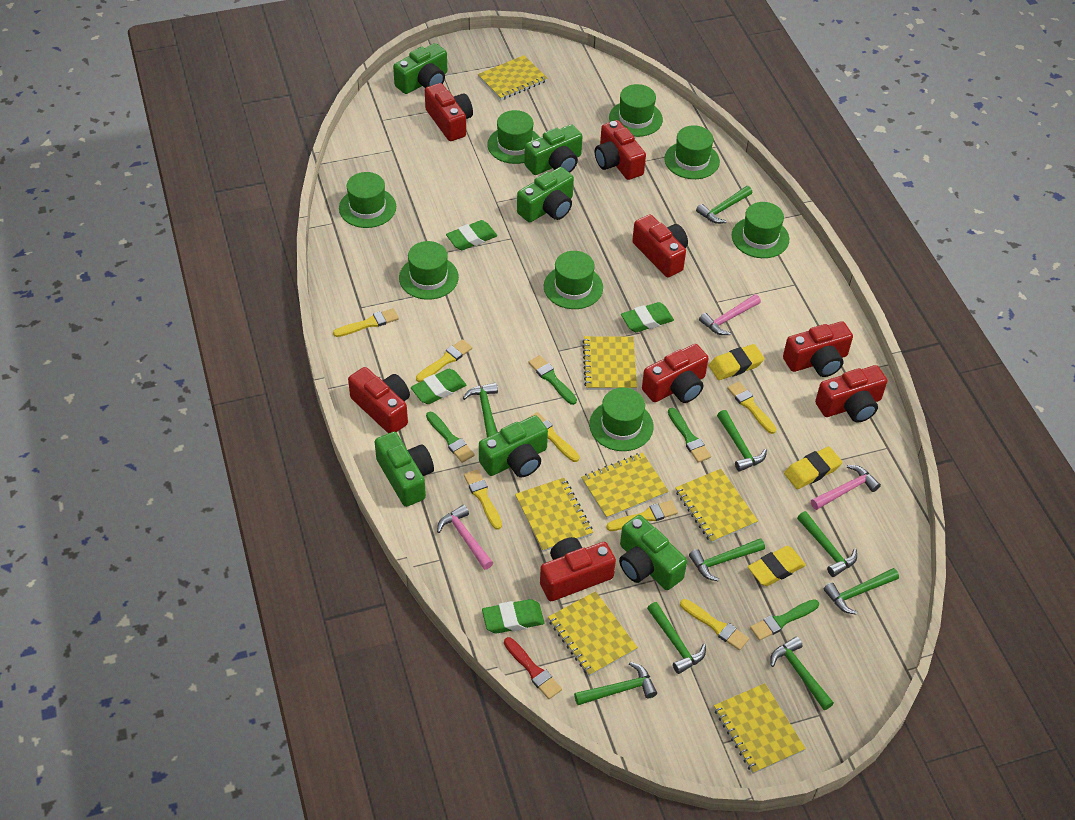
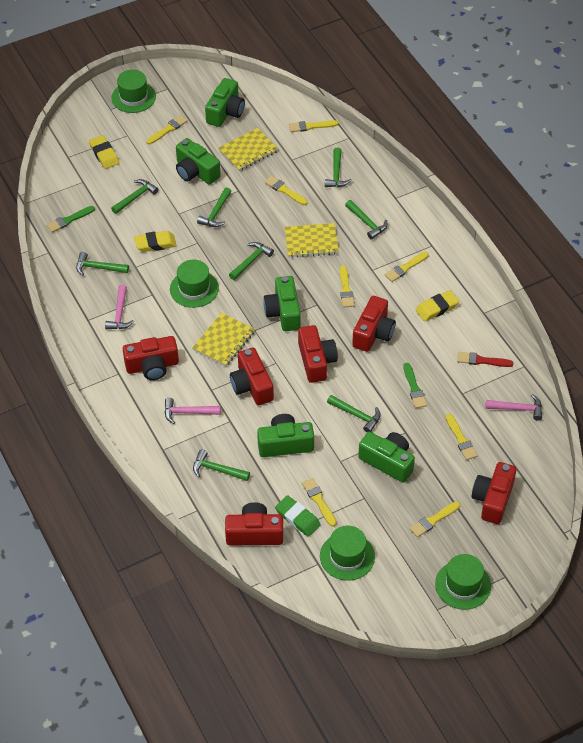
green brush: 4 -> 2
green camera: 6 -> 5
green eraser: 4 -> 1
green hammer: 9 -> 8
green hat: 8 -> 4
red camera: 8 -> 6
yellow brush: 7 -> 8
yellow notebook: 7 -> 3

